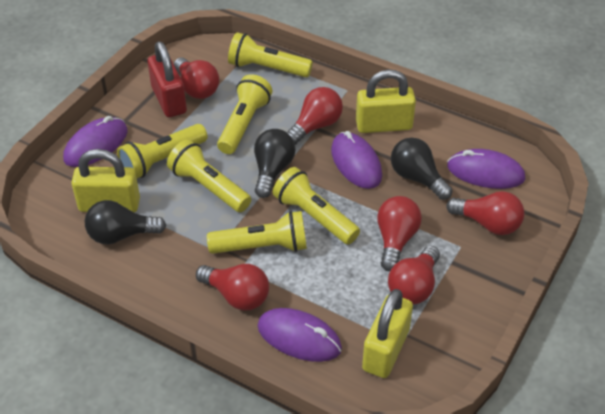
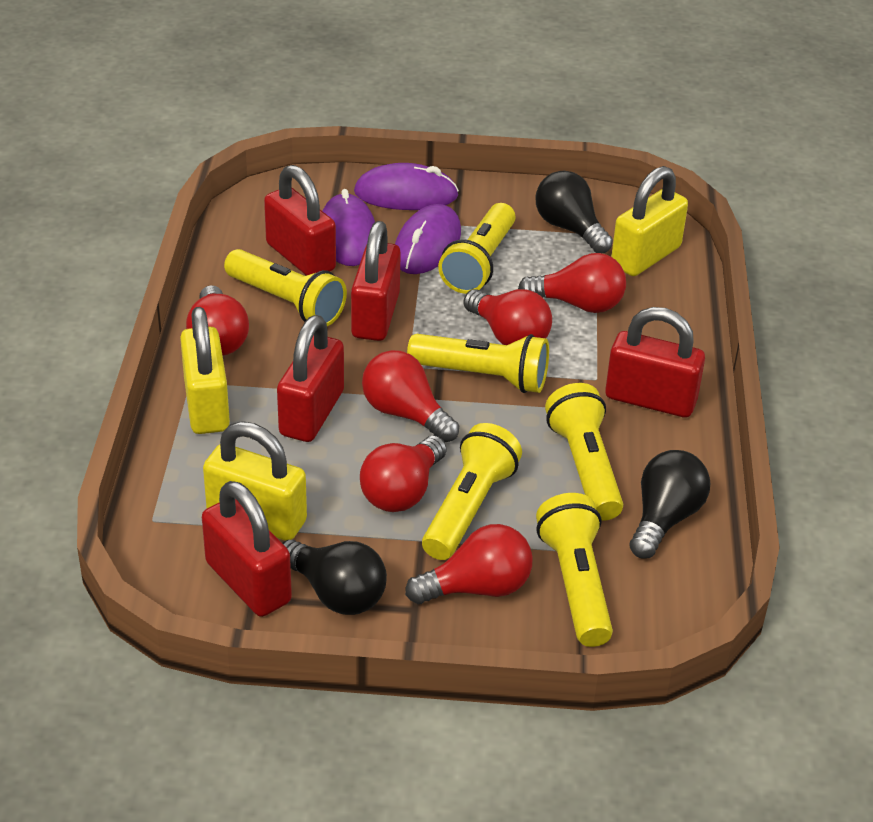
purple mouse: 4 -> 3
red padlock: 1 -> 5

